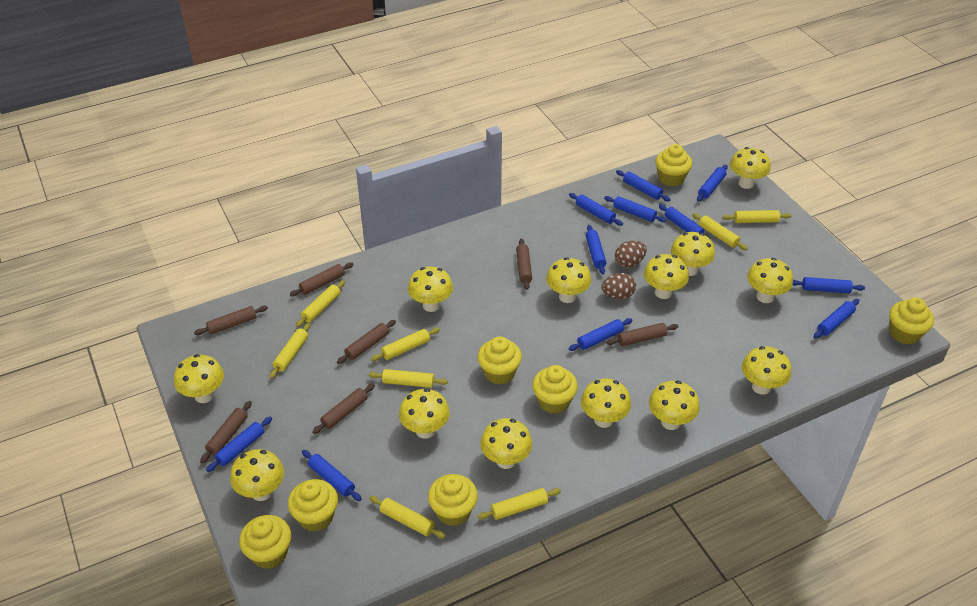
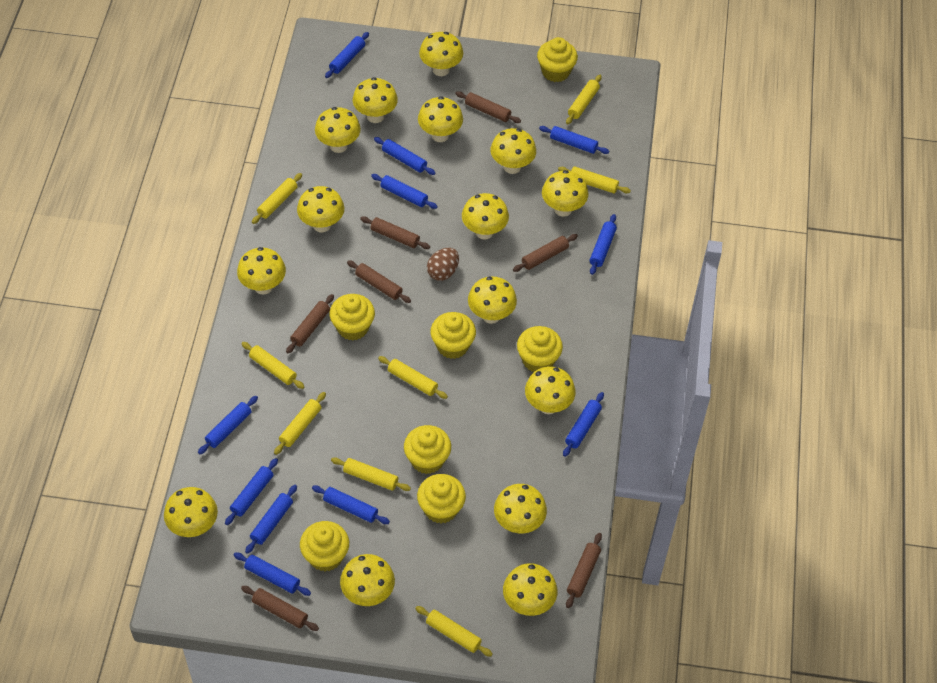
brown egg: 2 -> 1
yellow mushroom: 13 -> 15

